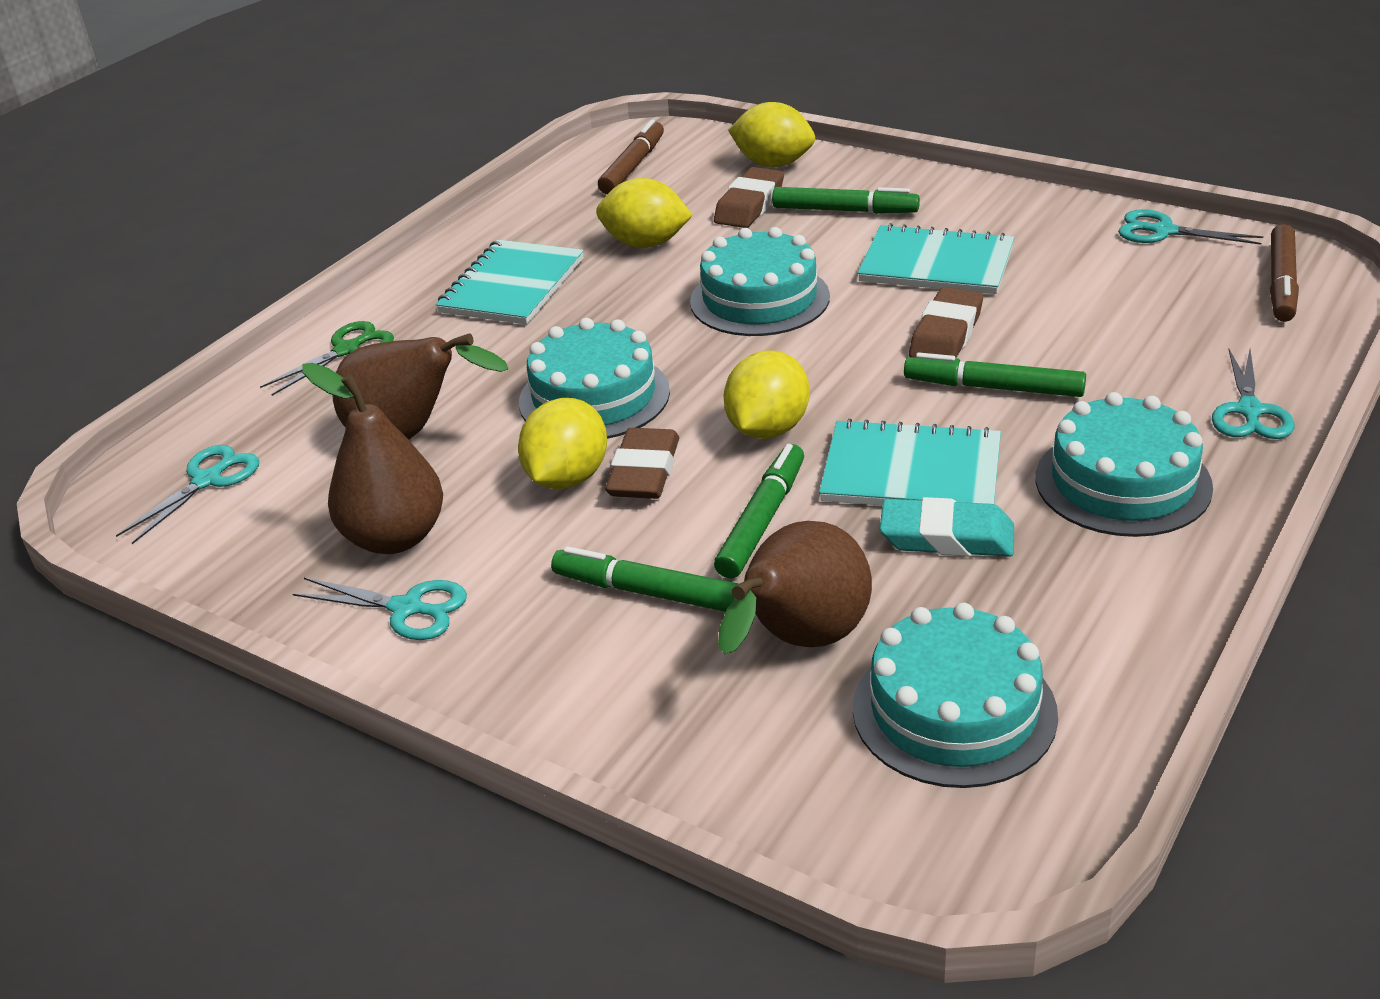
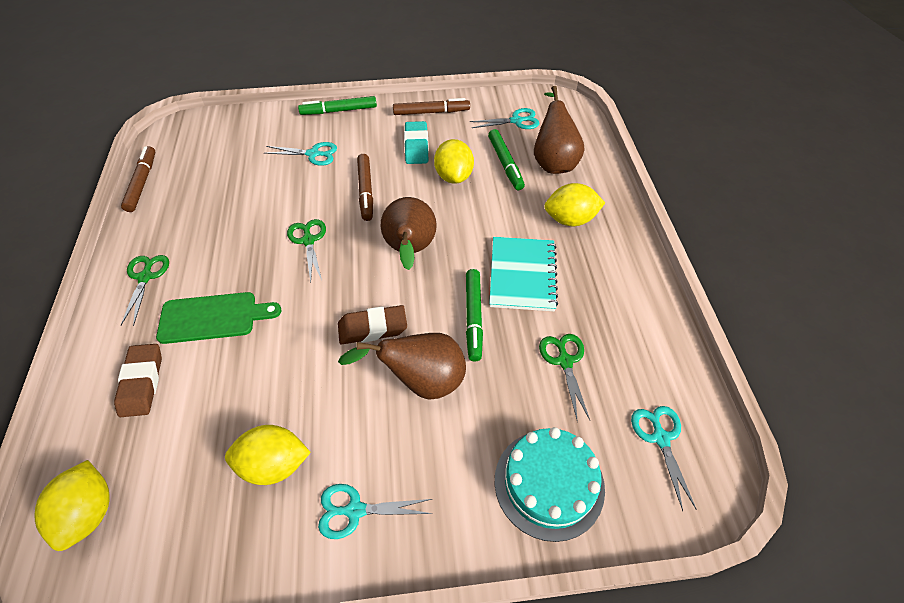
brown eraser: 3 -> 2
brown marker: 2 -> 3
green cutting board: 0 -> 1
green marker: 4 -> 3
green scissors: 1 -> 3
turquoise cake: 4 -> 1
turquoise notebook: 3 -> 1

